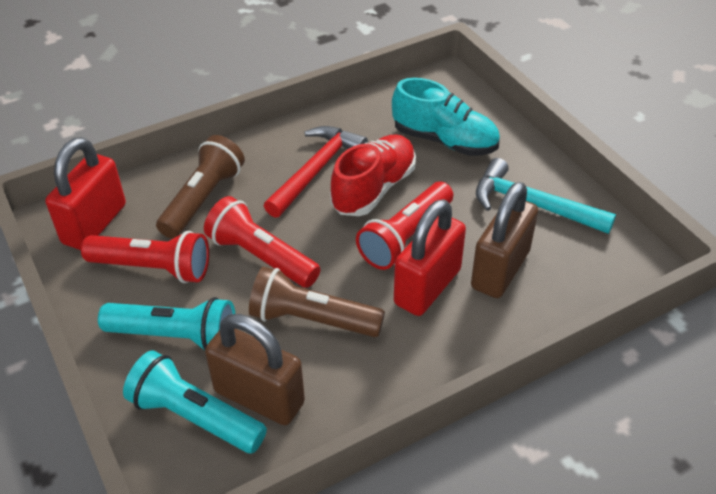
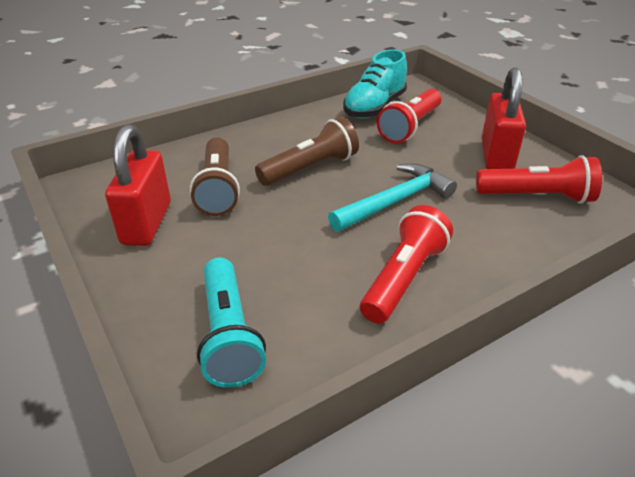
brown padlock: 2 -> 0
red hammer: 1 -> 0
red shoe: 1 -> 0
turquoise flashlight: 2 -> 1

